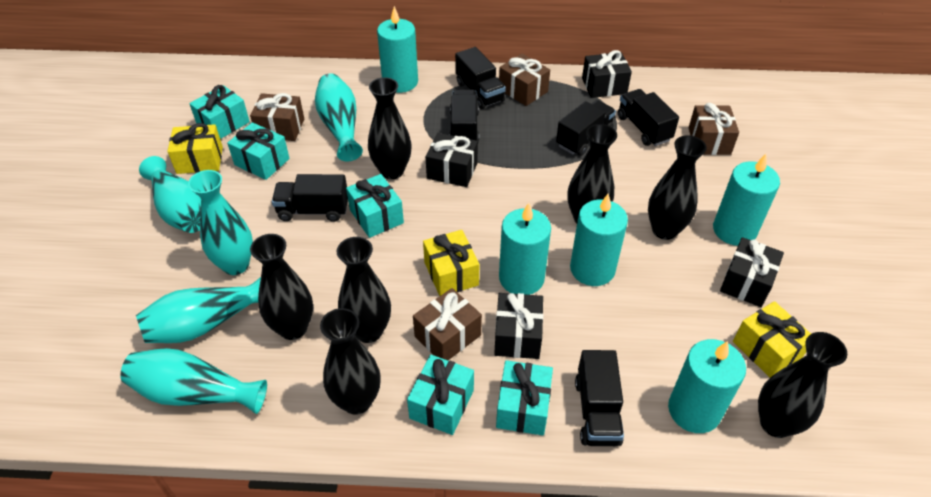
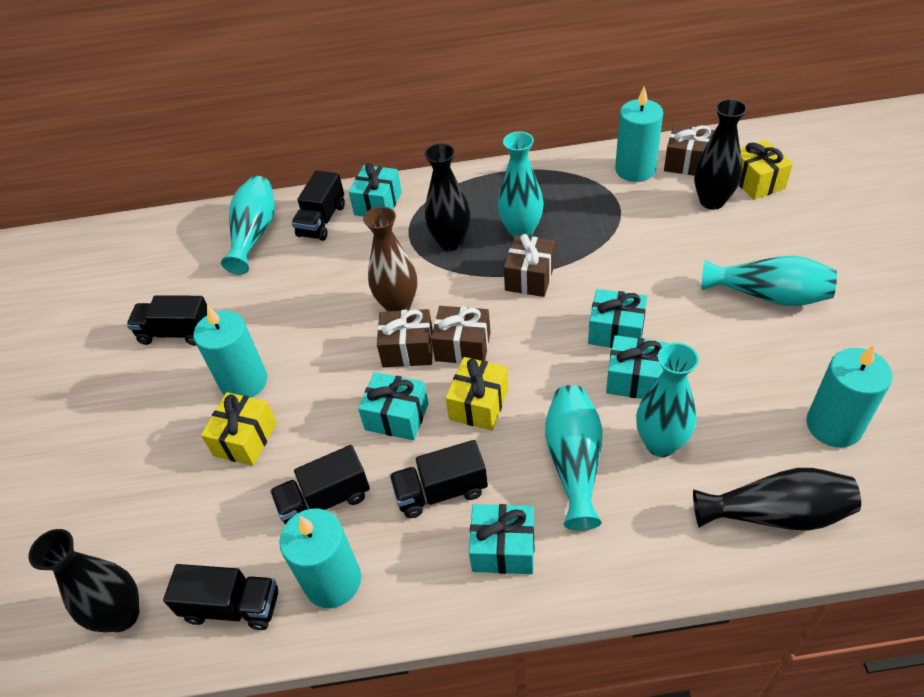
black gift: 4 -> 0
black truck: 6 -> 5
black vase: 7 -> 4
brown vase: 0 -> 1
turquoise candle: 5 -> 4

